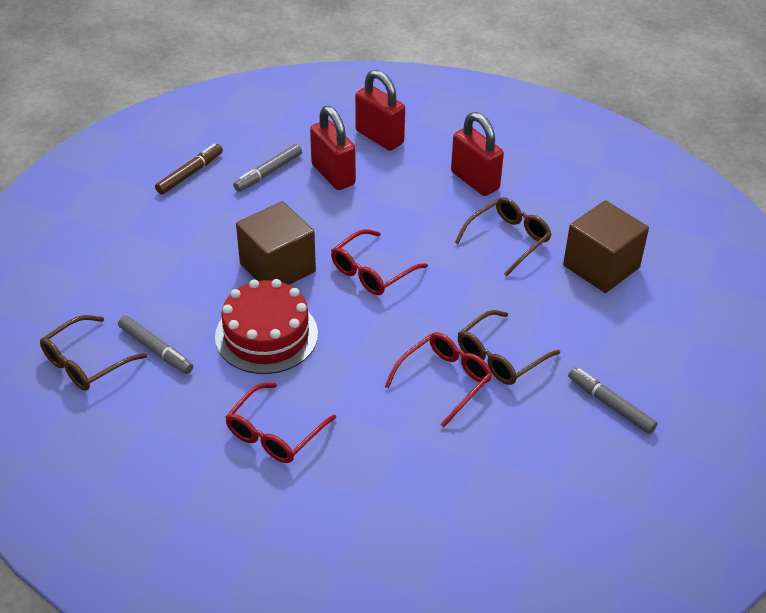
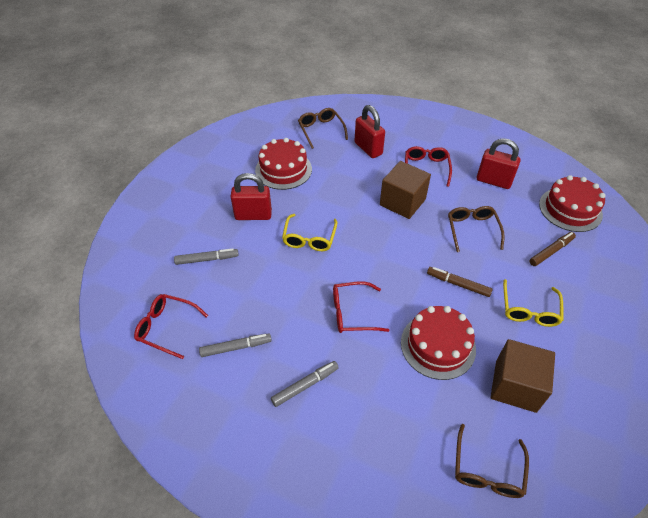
brown marker: 1 -> 2
red cake: 1 -> 3
yellow glasses: 0 -> 2

